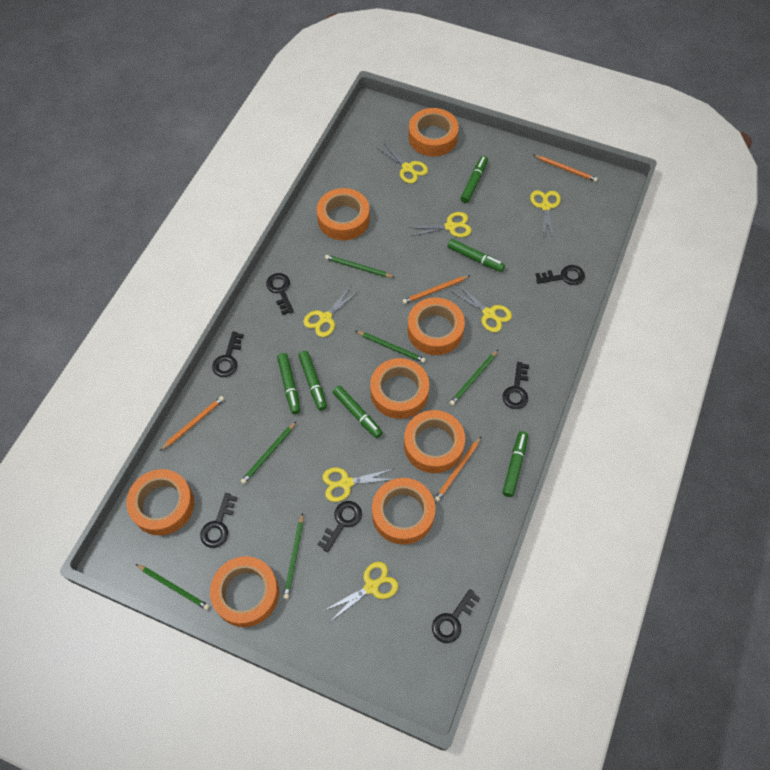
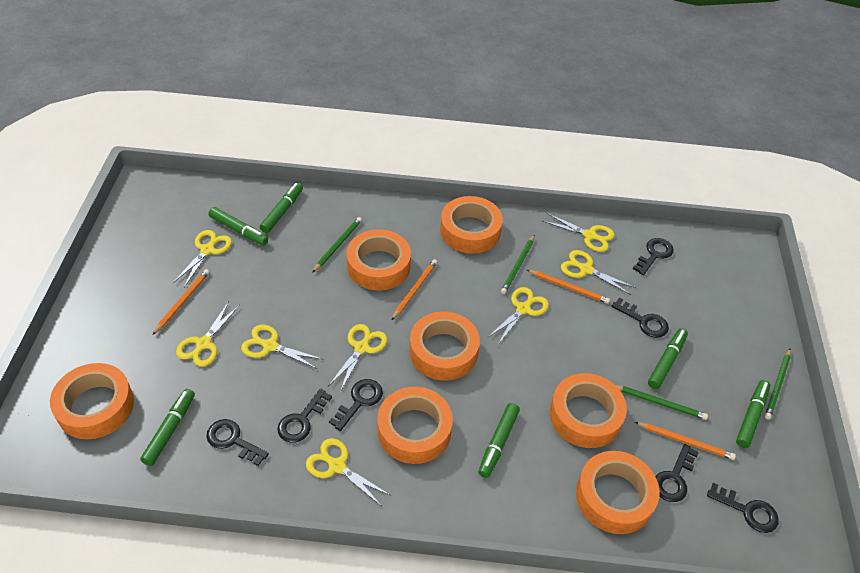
green pencil: 6 -> 4
orange tape: 8 -> 7
yellow scissors: 7 -> 8

